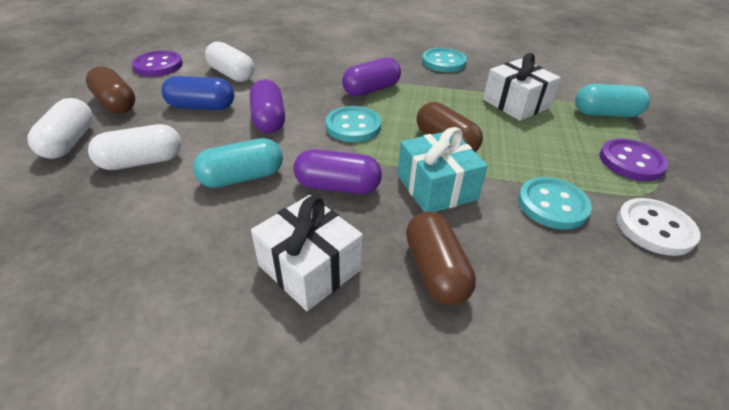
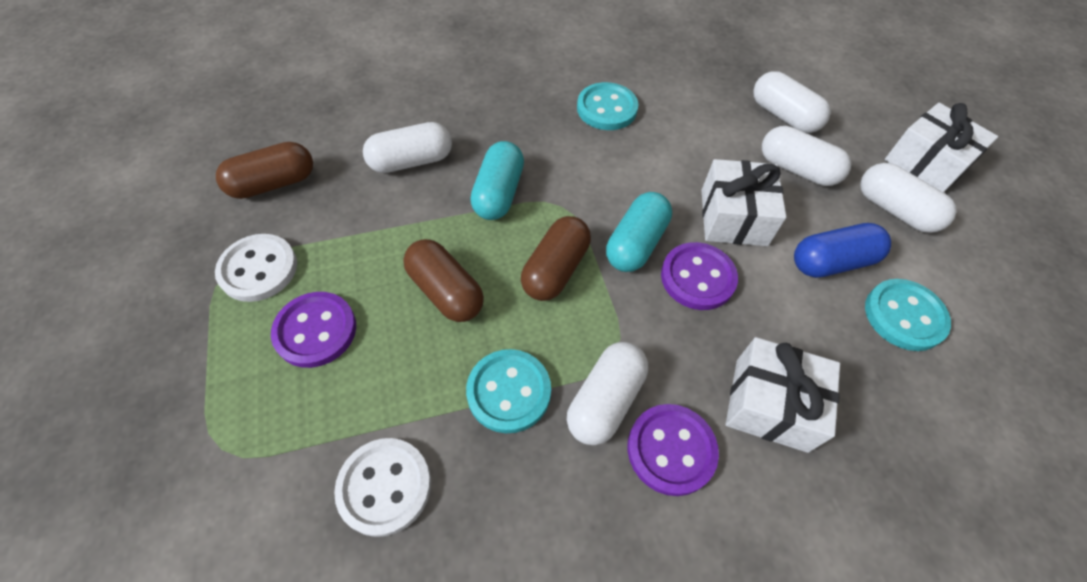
purple button: 2 -> 3
purple capsule: 3 -> 0
turquoise gift: 1 -> 0
white button: 1 -> 2
white capsule: 3 -> 5
white gift: 2 -> 3

